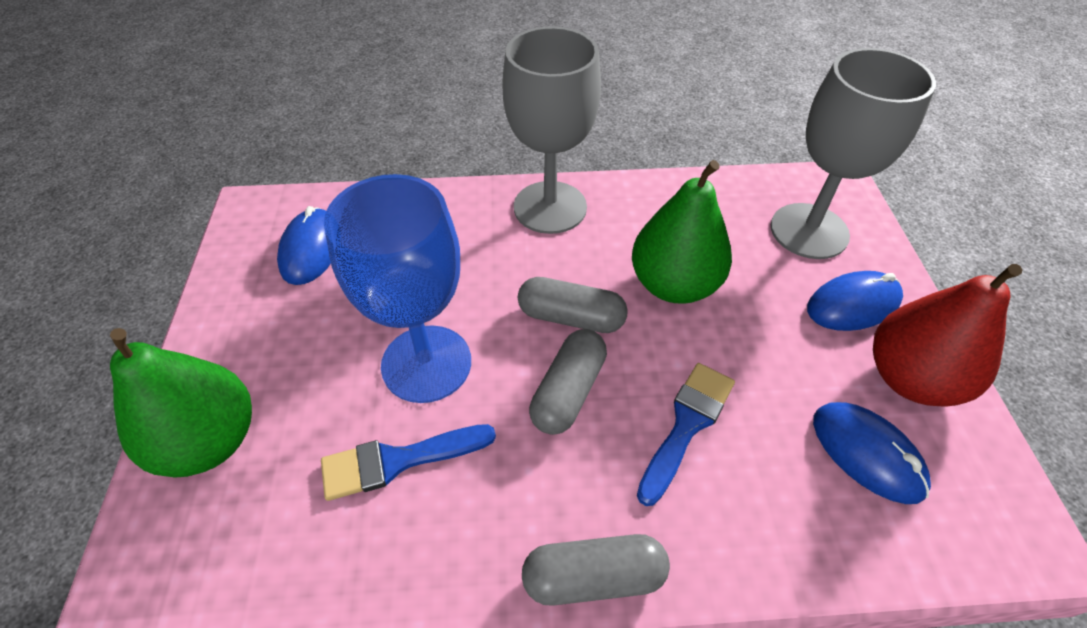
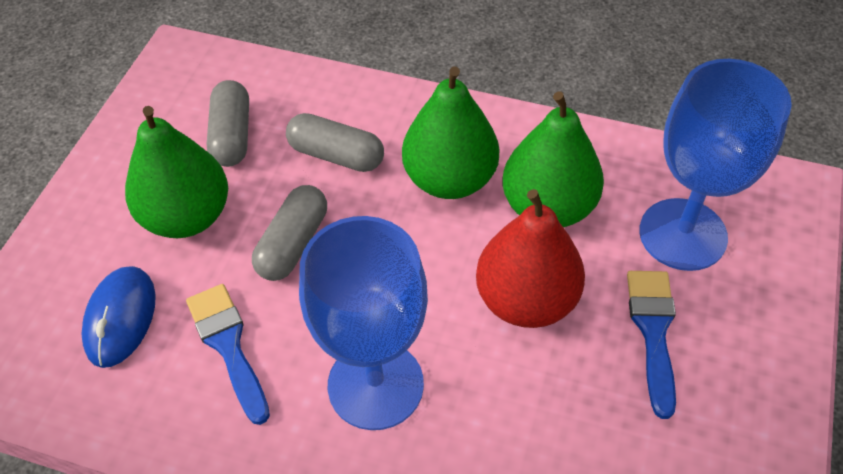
blue goblet: 1 -> 2
blue mouse: 3 -> 1
green pear: 2 -> 3
grey goblet: 2 -> 0

